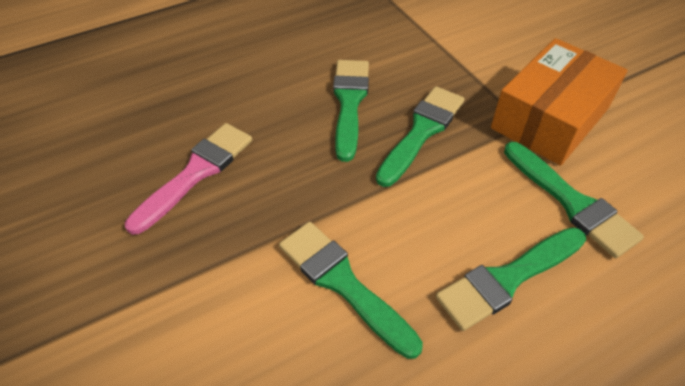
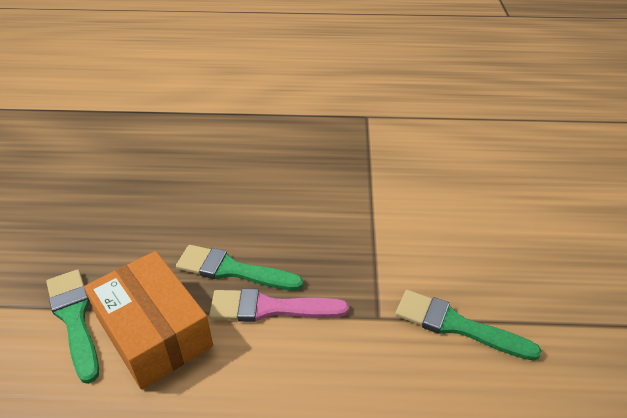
green brush: 5 -> 3

